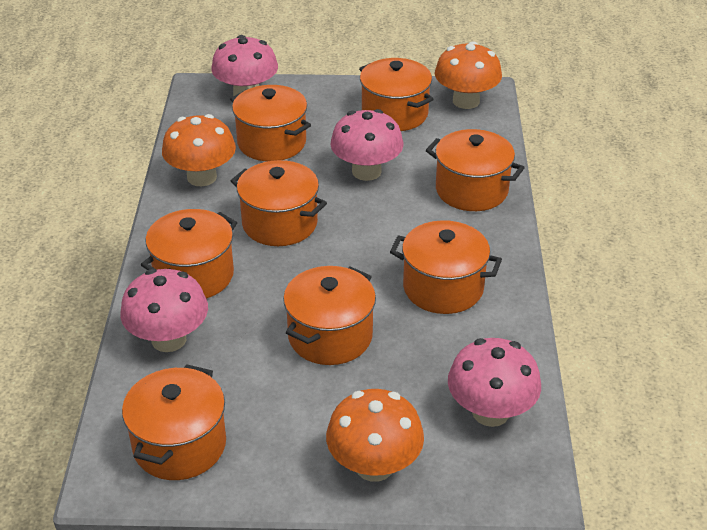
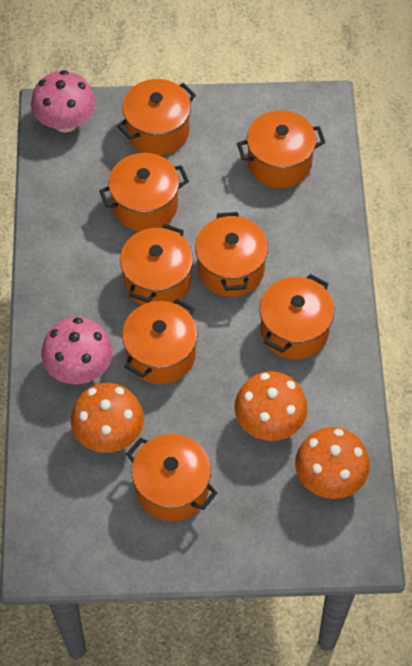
pink mushroom: 4 -> 2

